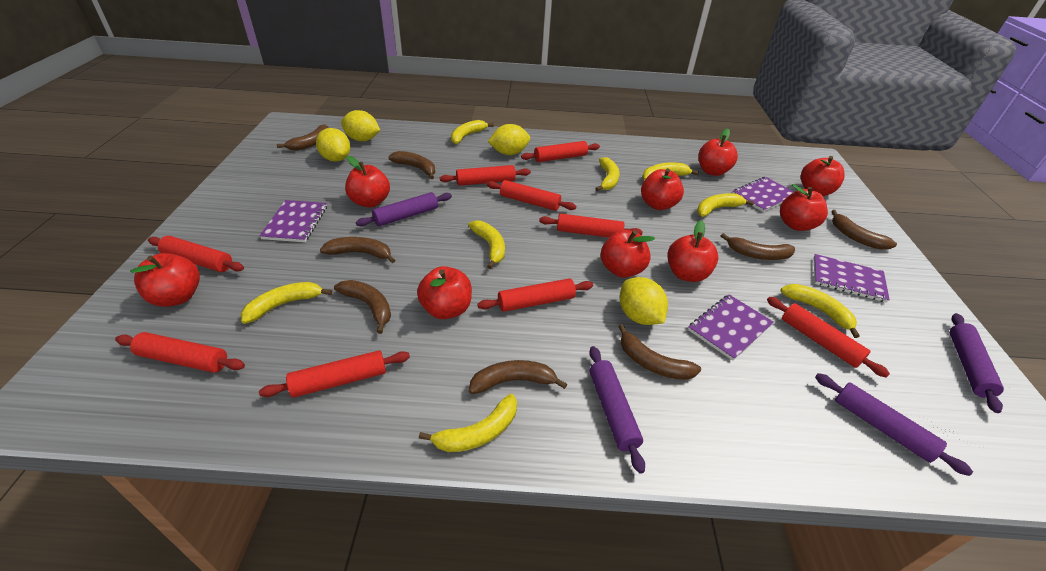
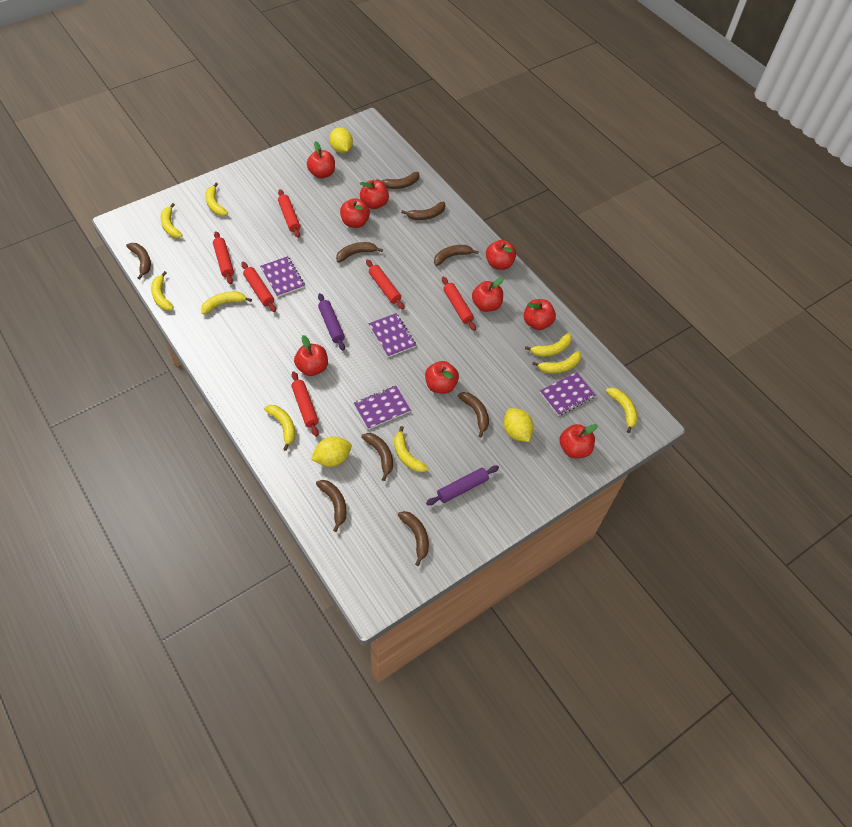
brown banana: 8 -> 9
purple rolling pin: 4 -> 2
red rolling pin: 9 -> 6
yellow banana: 8 -> 9
yellow lemon: 4 -> 3

